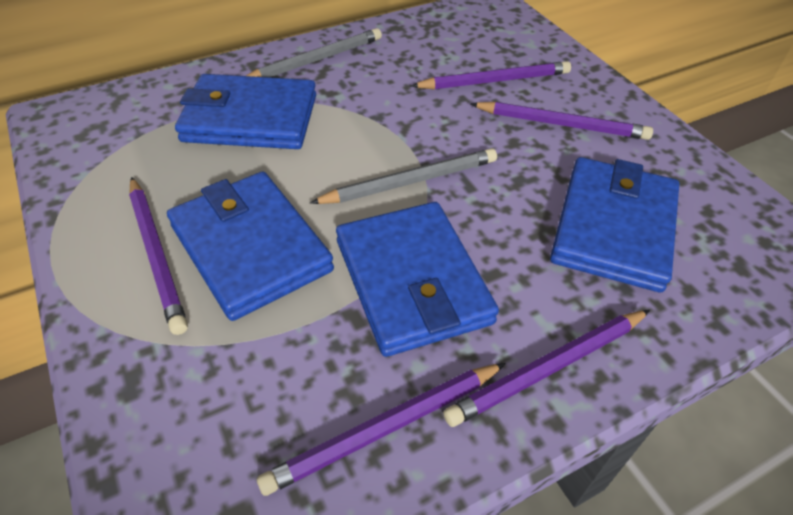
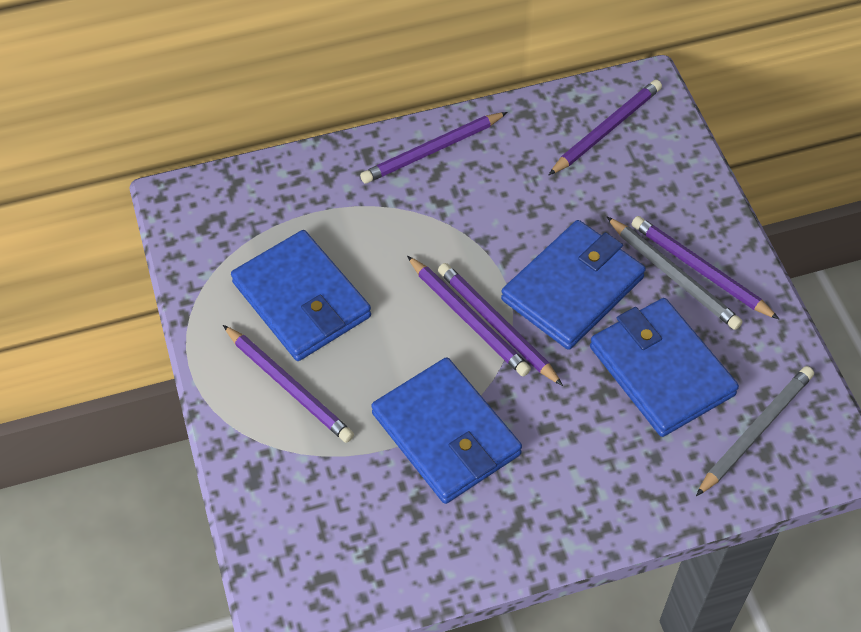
purple pencil: 5 -> 6

